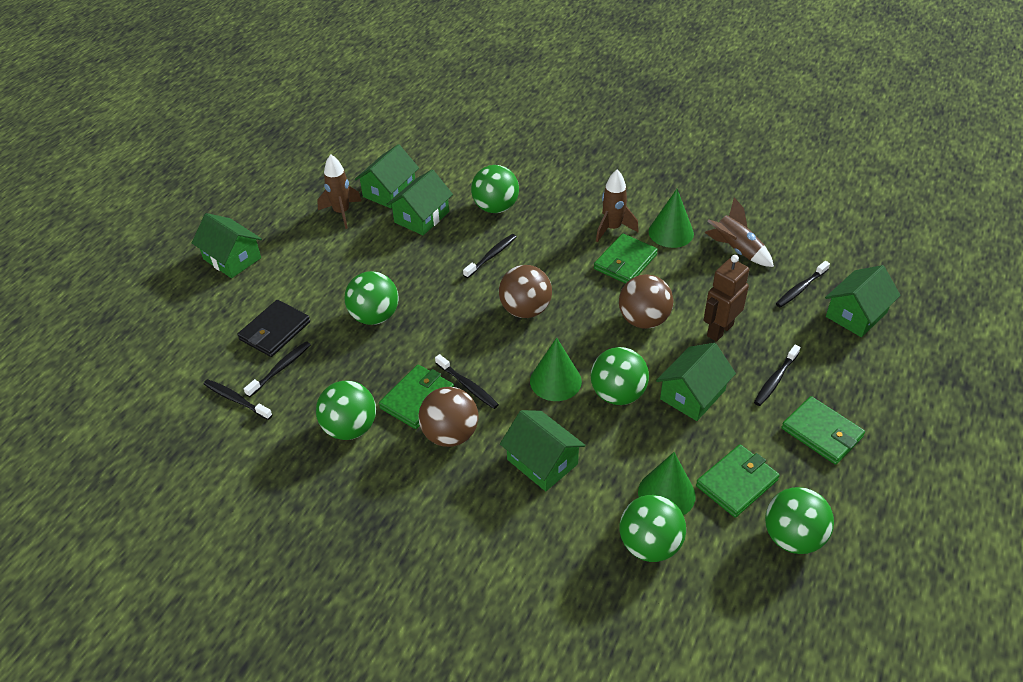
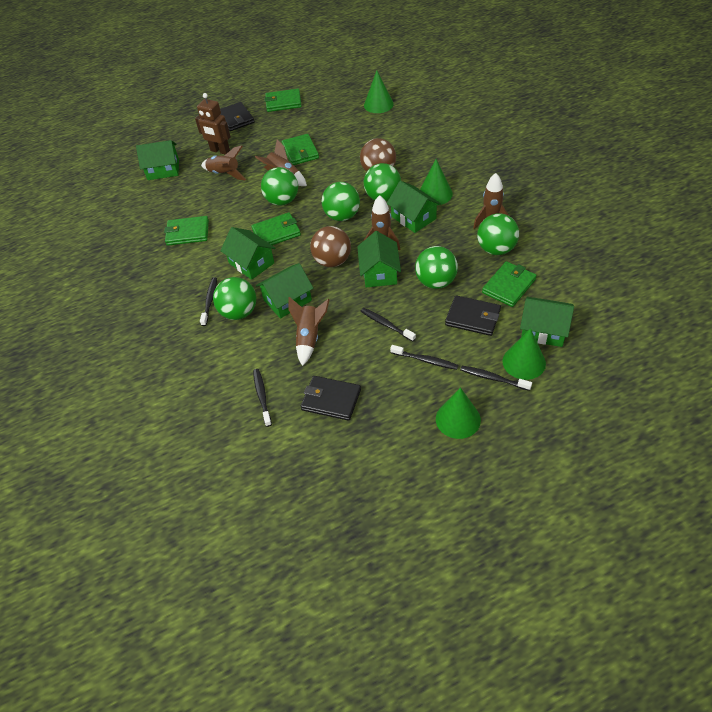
black toothbrush: 6 -> 5
black wallet: 1 -> 3
brown ball: 3 -> 2
brown rocket: 3 -> 5
green cone: 3 -> 4
green wallet: 4 -> 5

